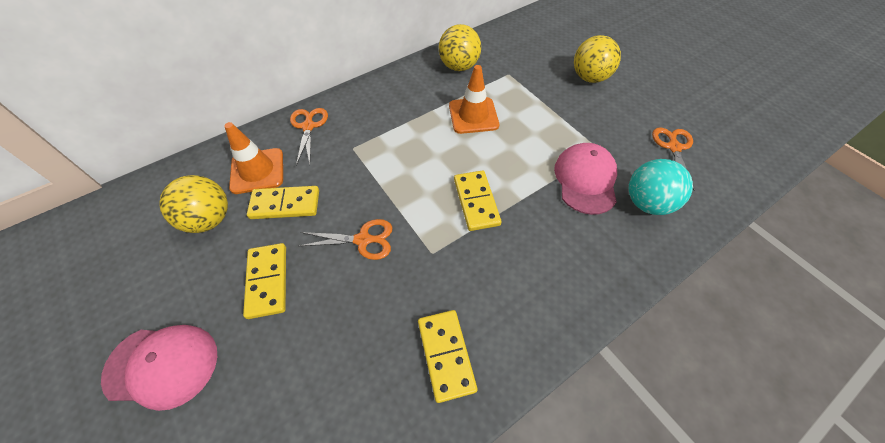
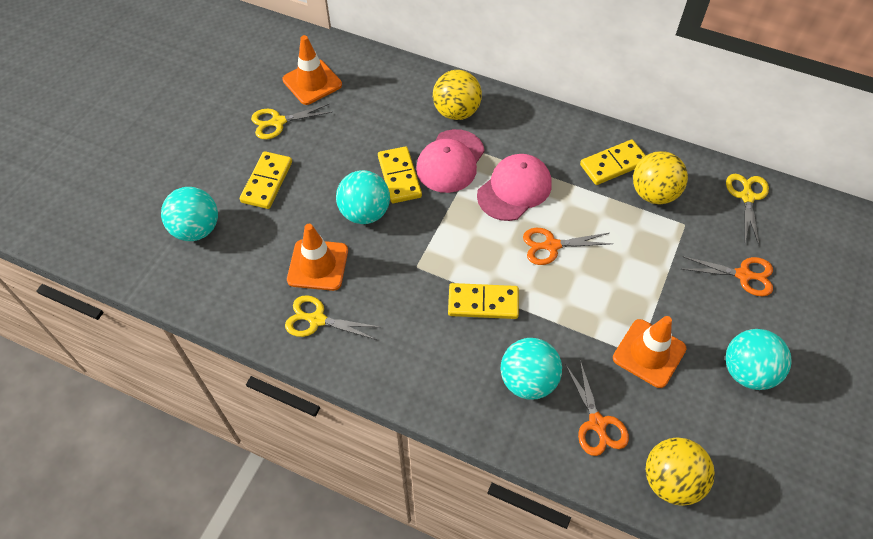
orange traffic cone: 2 -> 3
turquoise ball: 1 -> 4
yellow scissors: 0 -> 3

